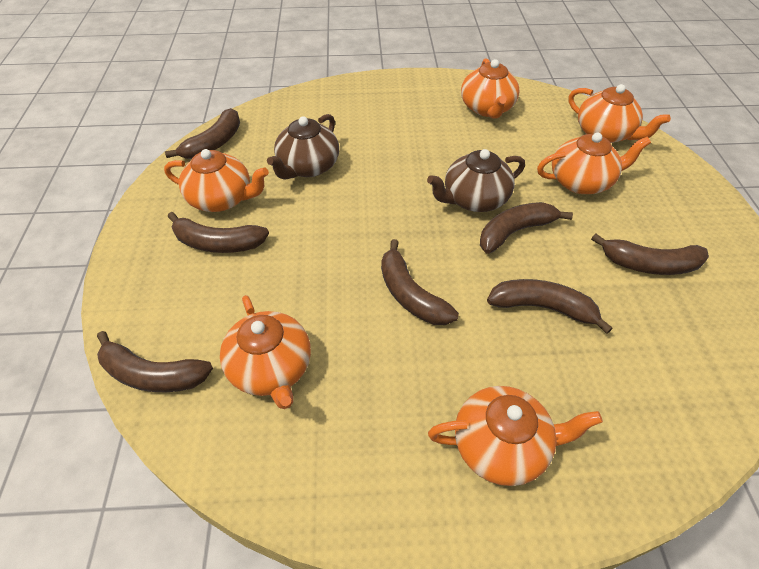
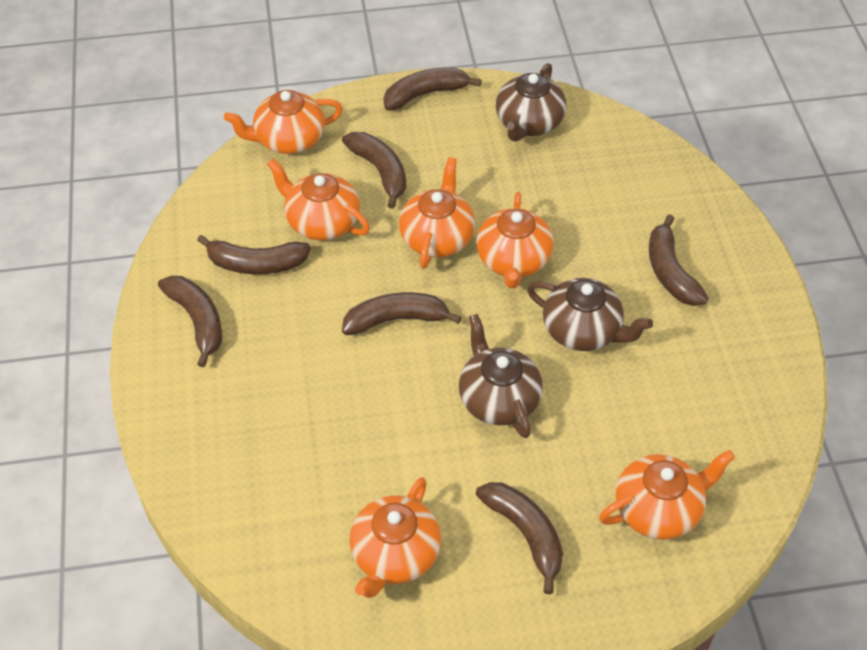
brown teapot: 2 -> 3

